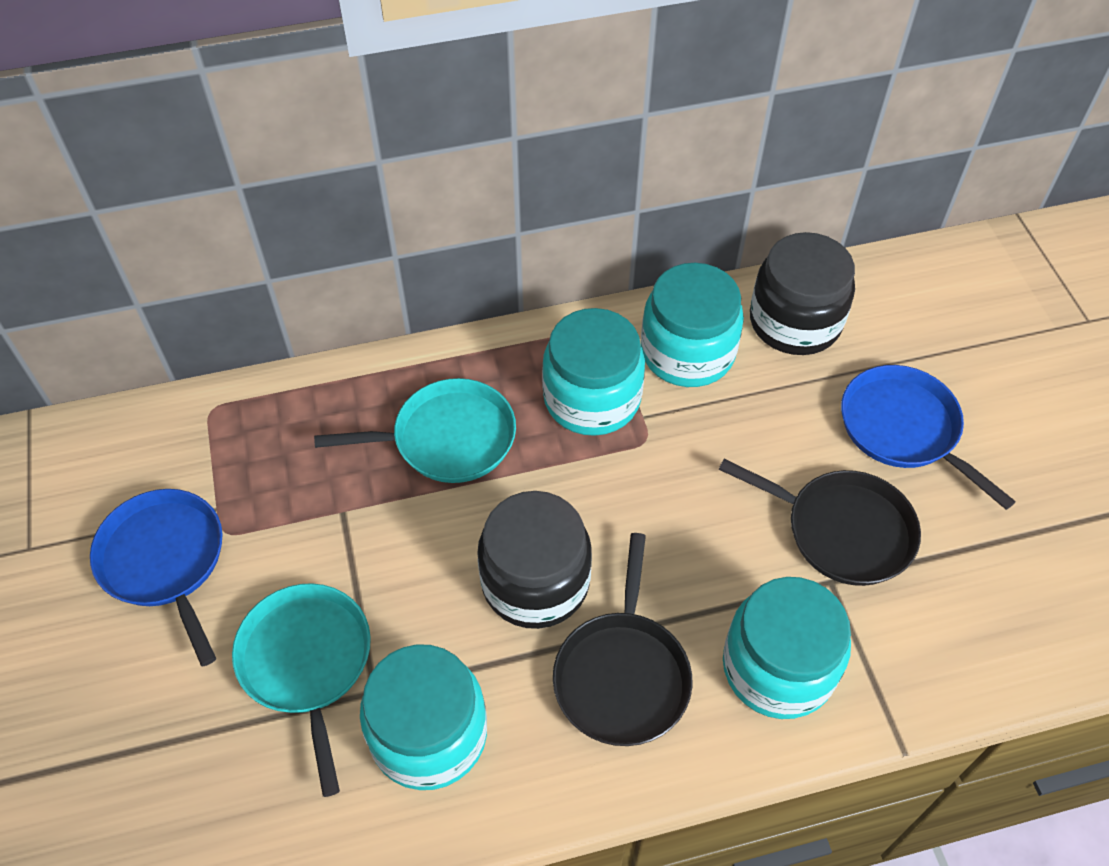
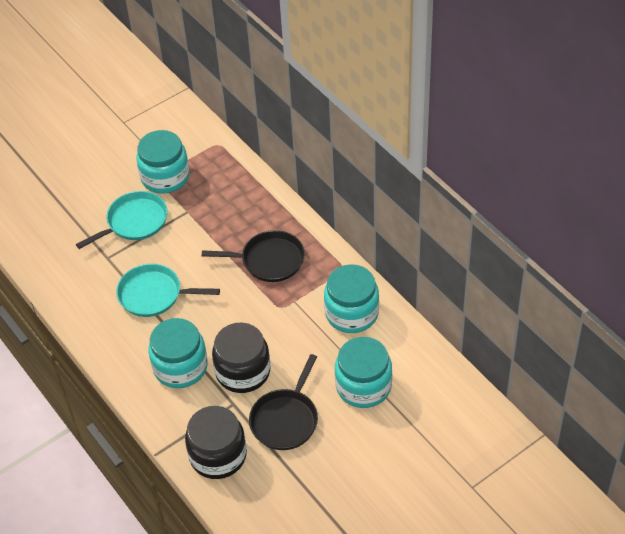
blue pan: 2 -> 0

